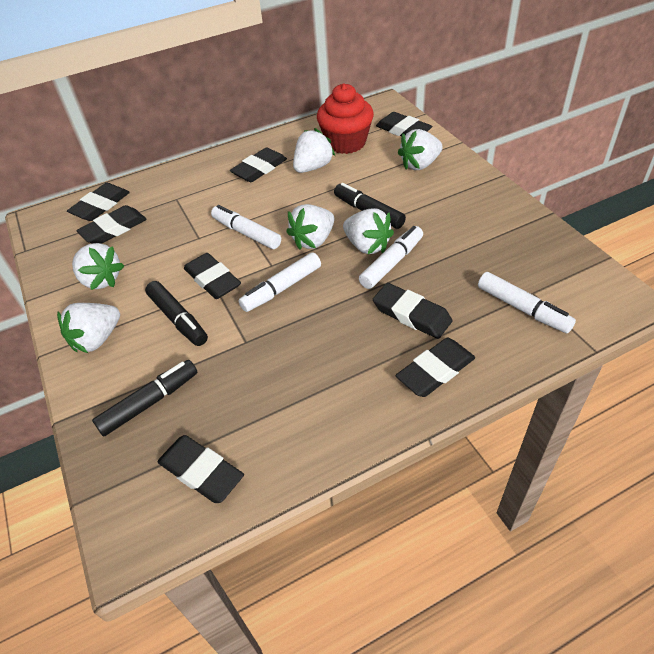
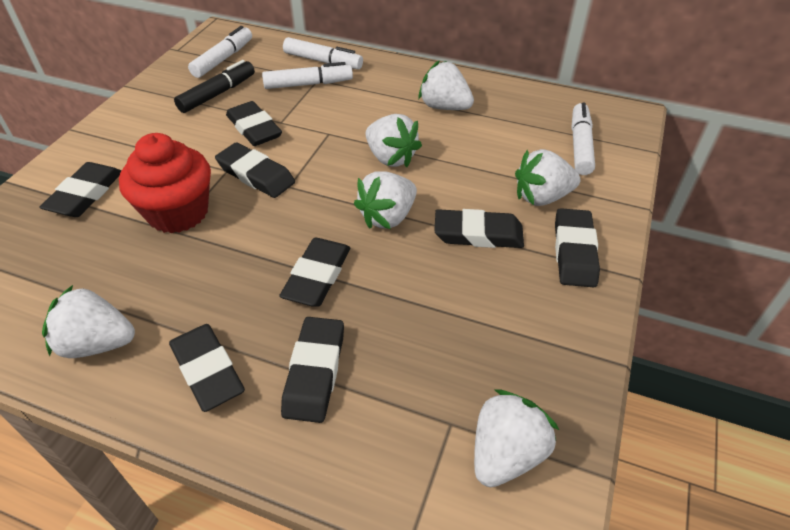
black marker: 3 -> 1

